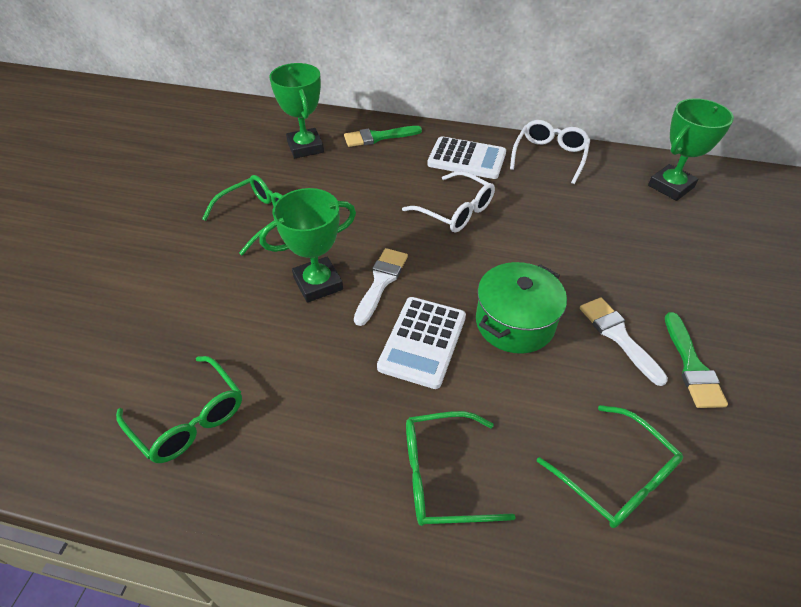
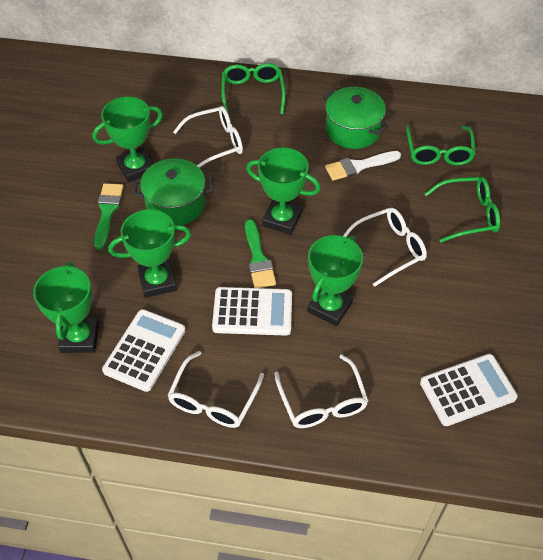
green glasses: 4 -> 3
green pot: 1 -> 2
green trophy: 3 -> 5
white brush: 2 -> 1
white calculator: 2 -> 3
white glasses: 2 -> 4

